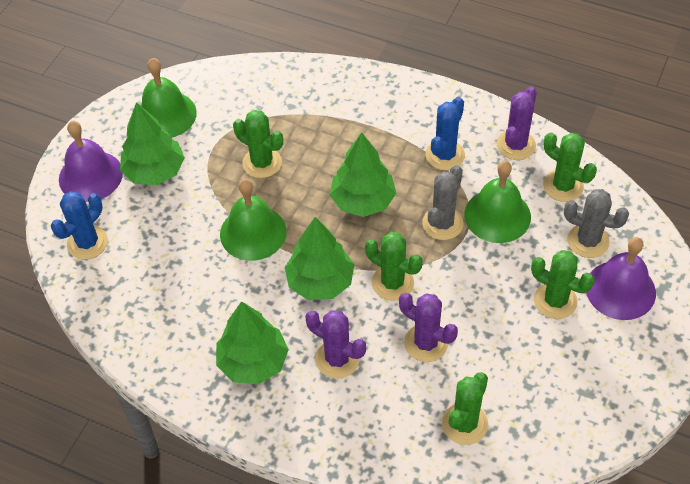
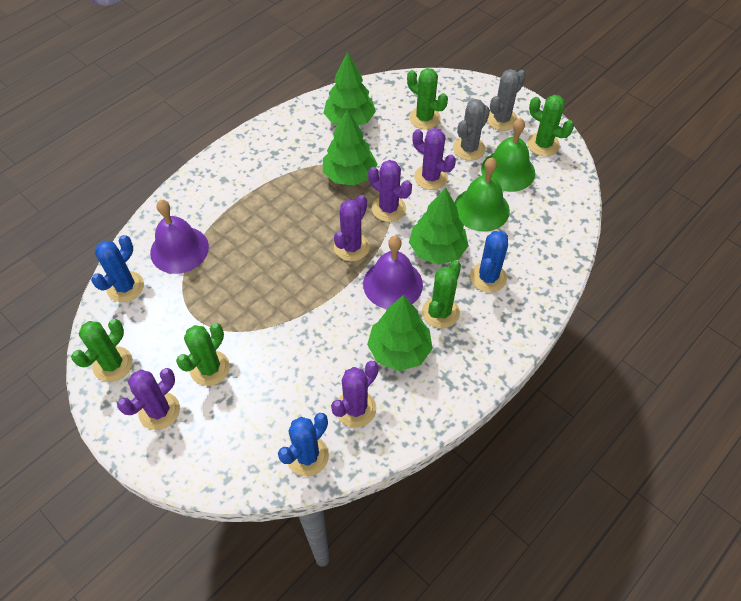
blue cactus: 2 -> 3
green bell: 3 -> 2
purple cactus: 3 -> 5

